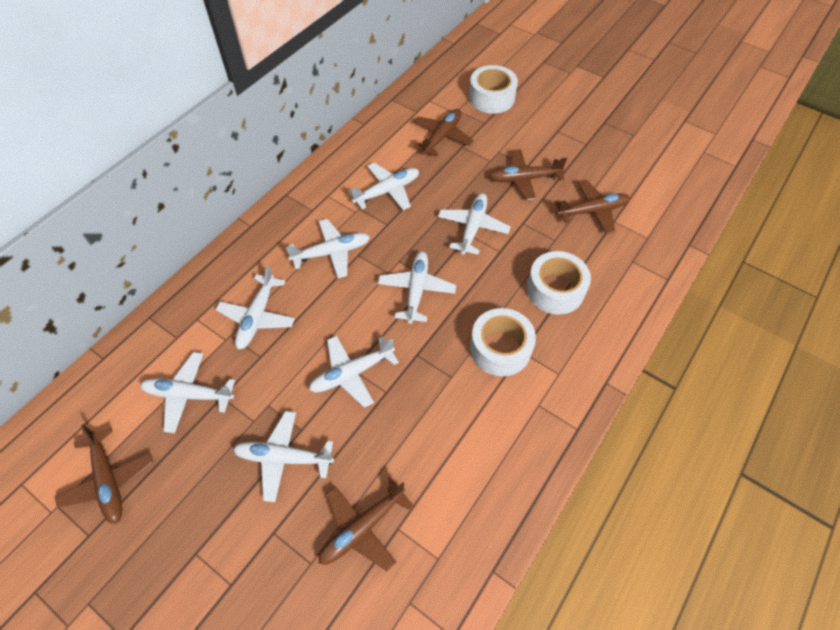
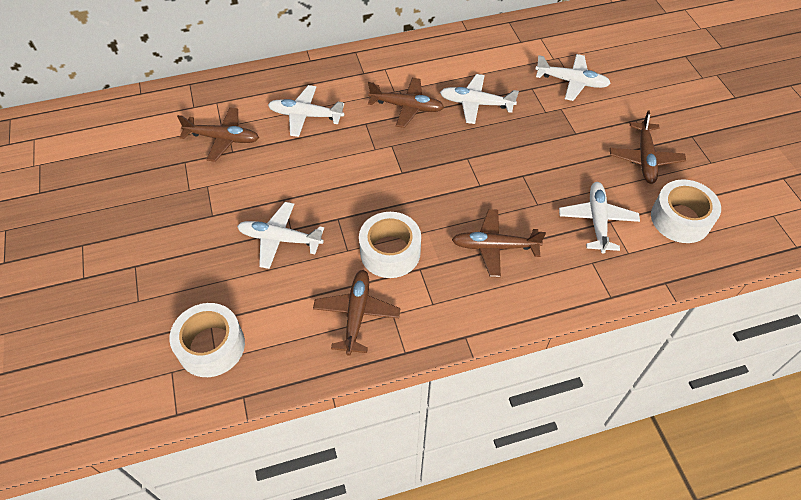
white plane: 8 -> 5

